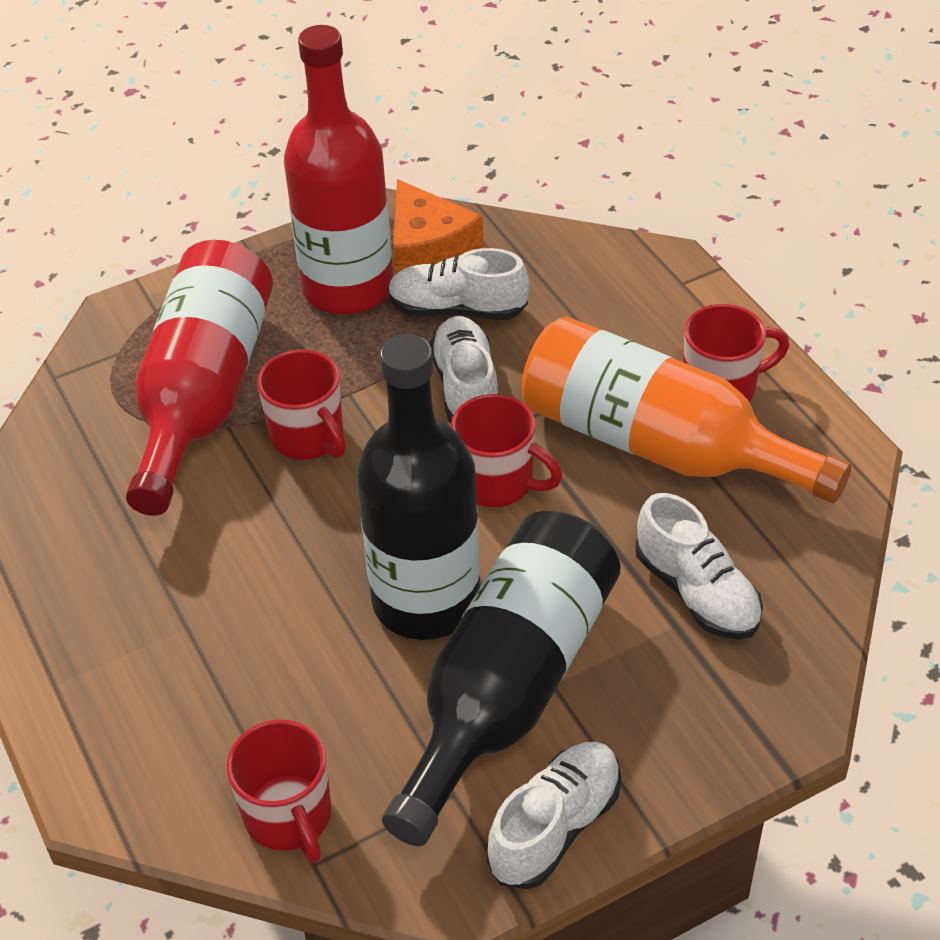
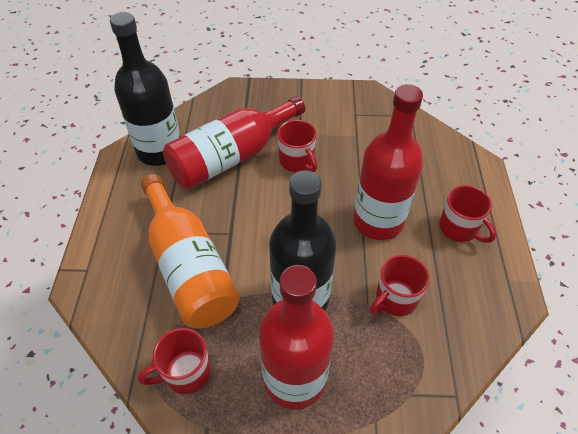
orange cheese: 1 -> 0
red bottle: 2 -> 3
white shoe: 4 -> 0

